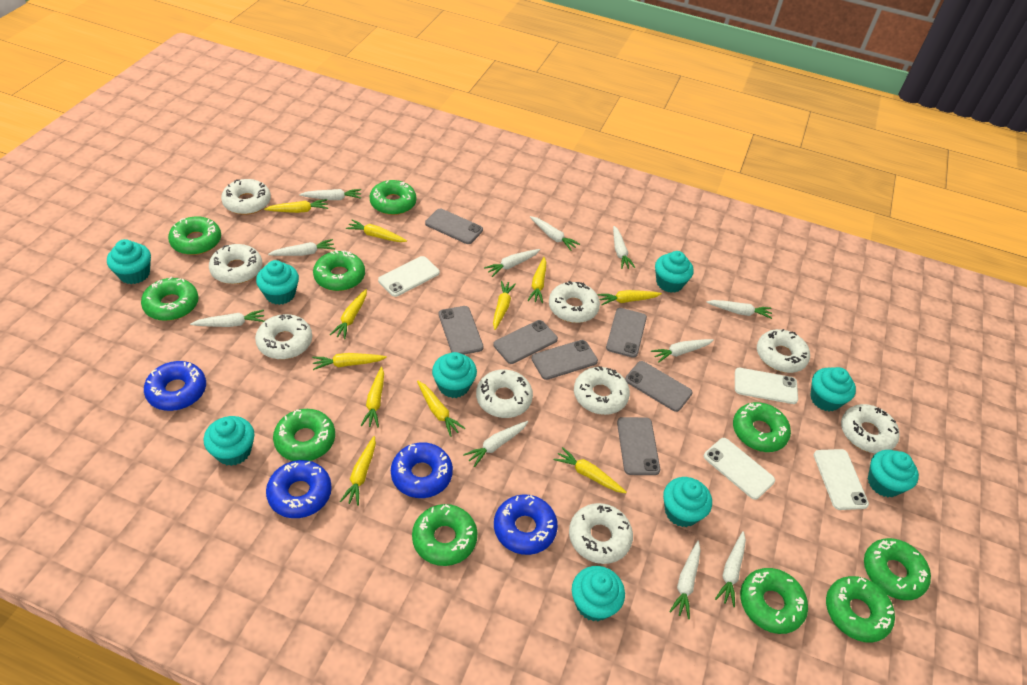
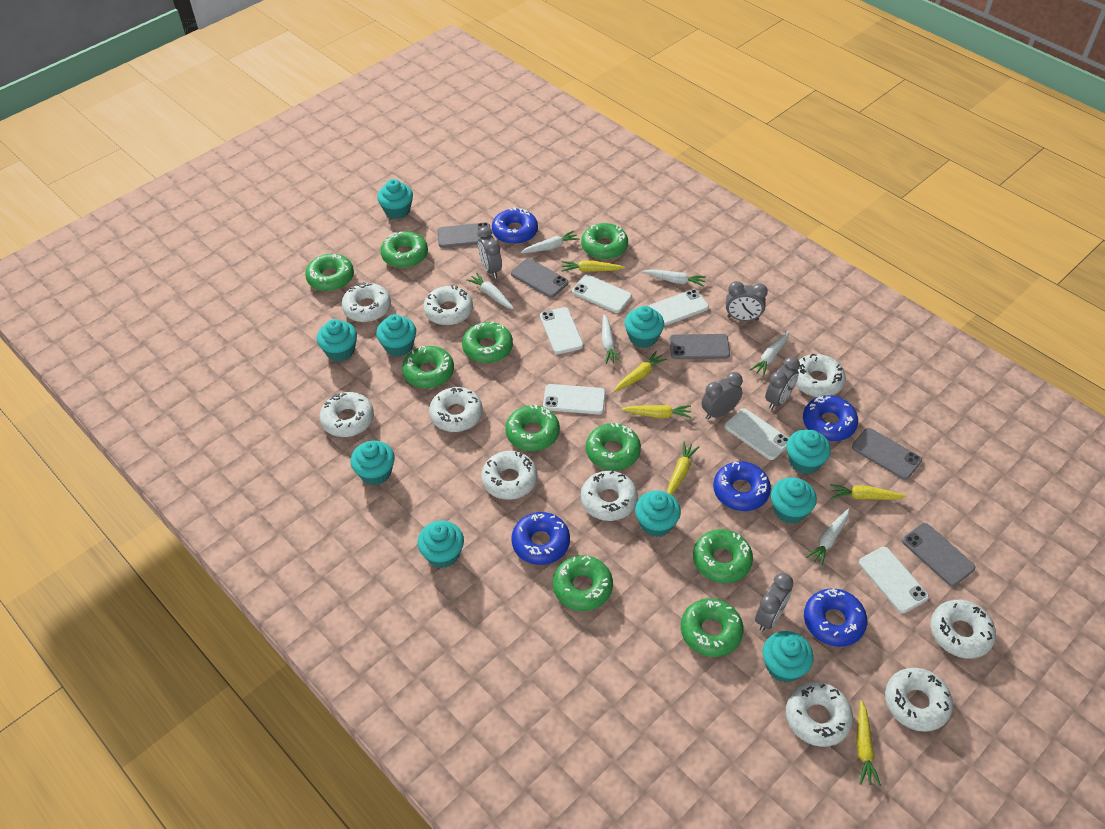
blue donut: 4 -> 5
grey clock: 0 -> 5
grey phone: 7 -> 5
turquoise cupcake: 9 -> 10
white carrot: 11 -> 6
white donut: 9 -> 10
white phone: 4 -> 6
yellow carrot: 11 -> 6

